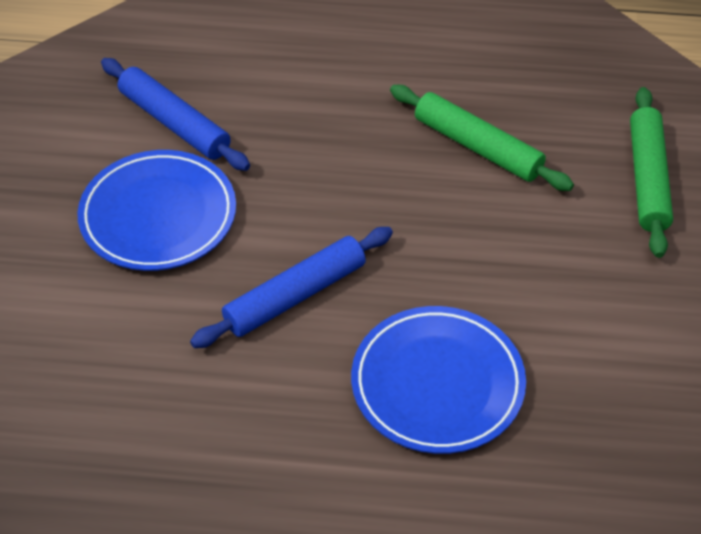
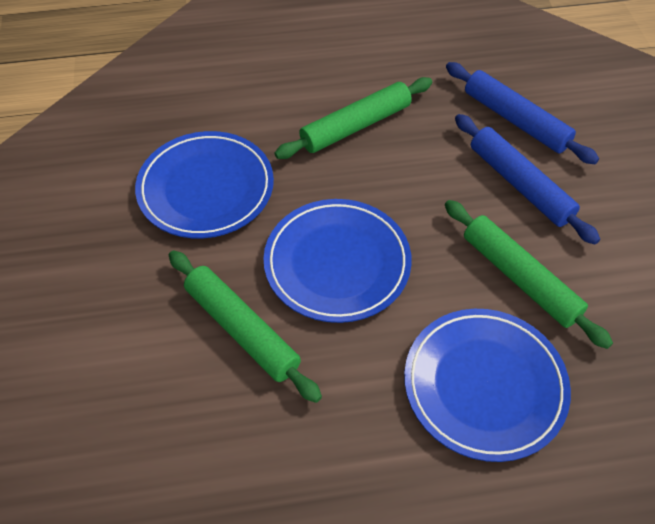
blue plate: 2 -> 3
green rolling pin: 2 -> 3

